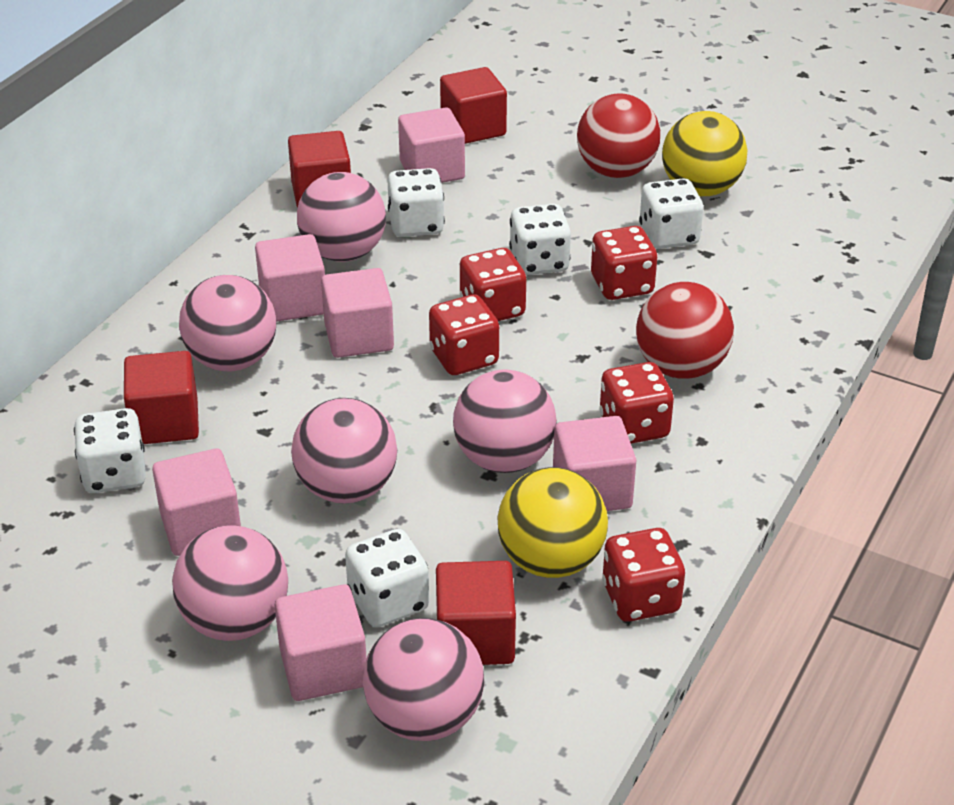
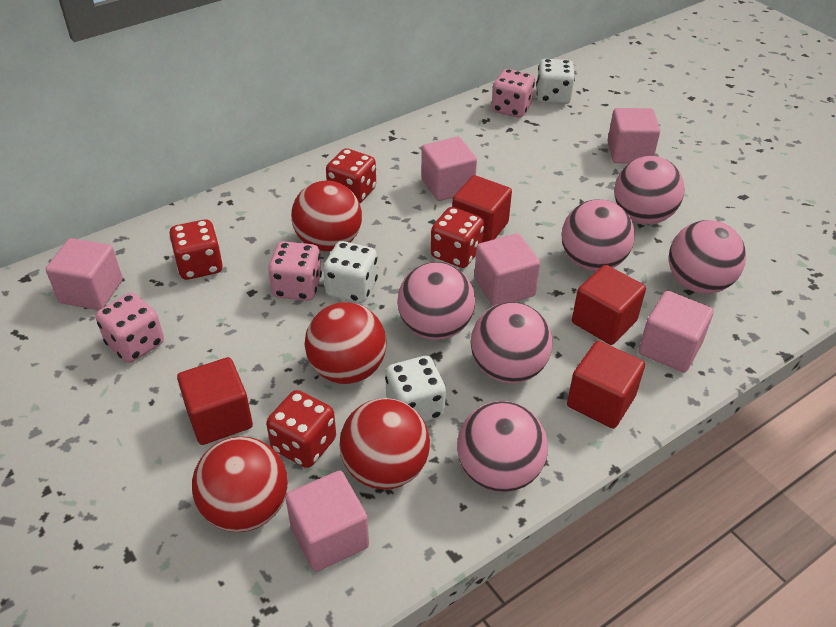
pink dice: 0 -> 3
red ball: 2 -> 4
red dice: 5 -> 4
white dice: 5 -> 3
yellow ball: 2 -> 0

